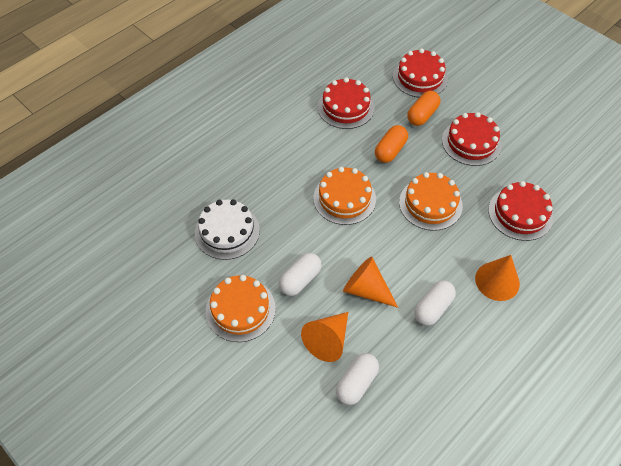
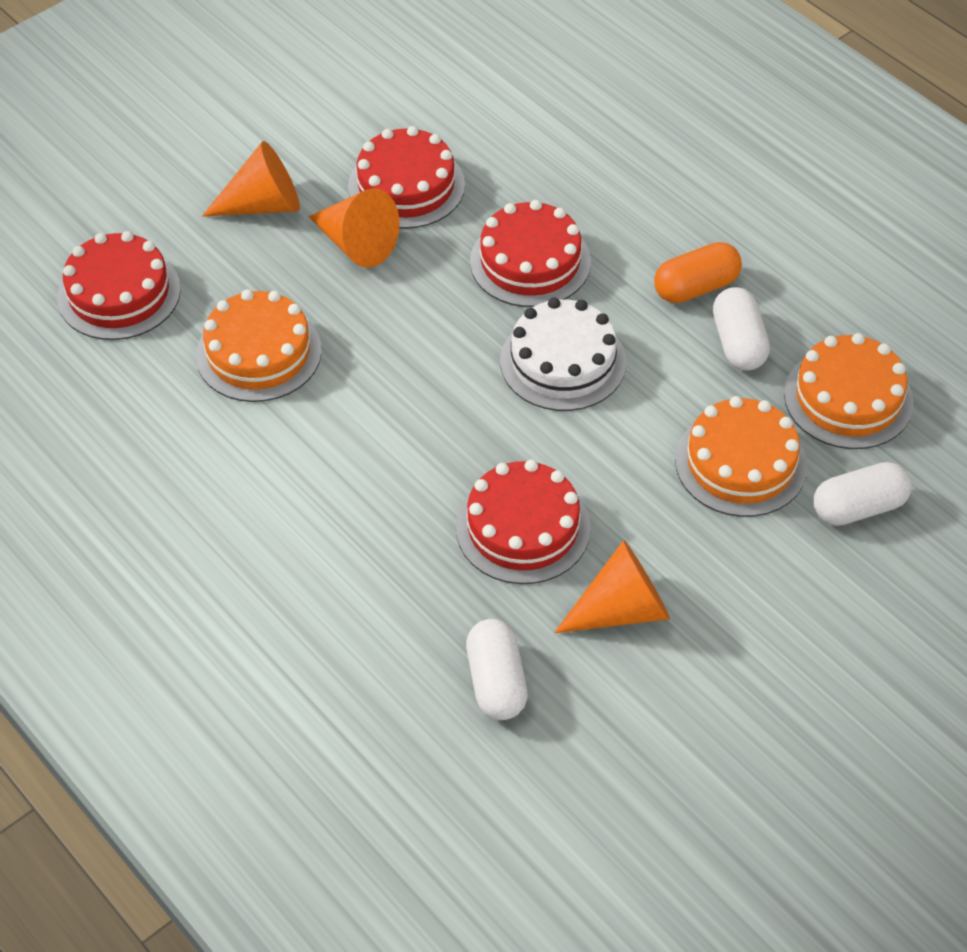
orange capsule: 2 -> 1

